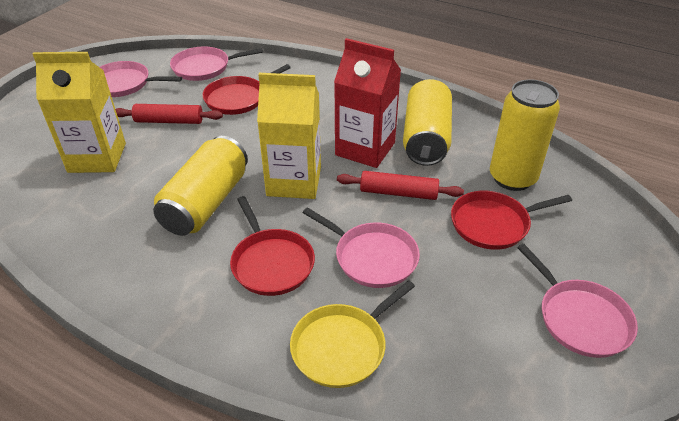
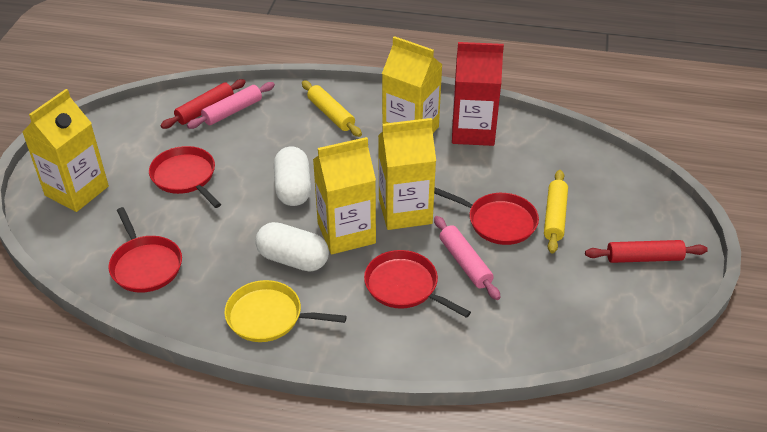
pink pan: 4 -> 0
pink rolling pin: 0 -> 2
red pan: 3 -> 4
white capsule: 0 -> 2
yellow can: 3 -> 0
yellow carton: 2 -> 4
yellow rolling pin: 0 -> 2

